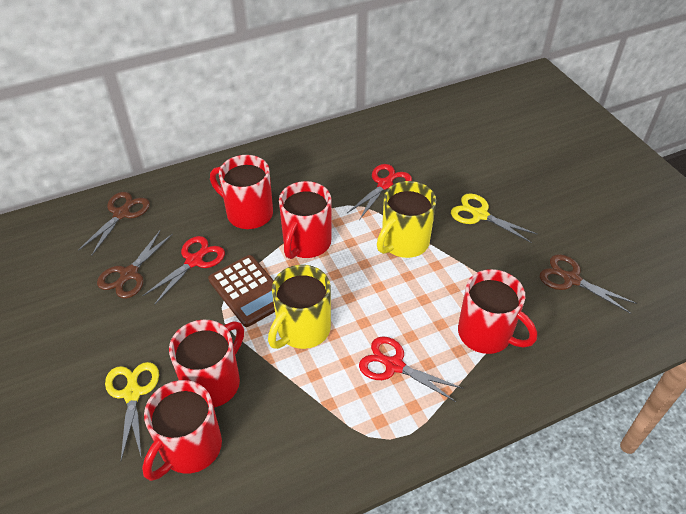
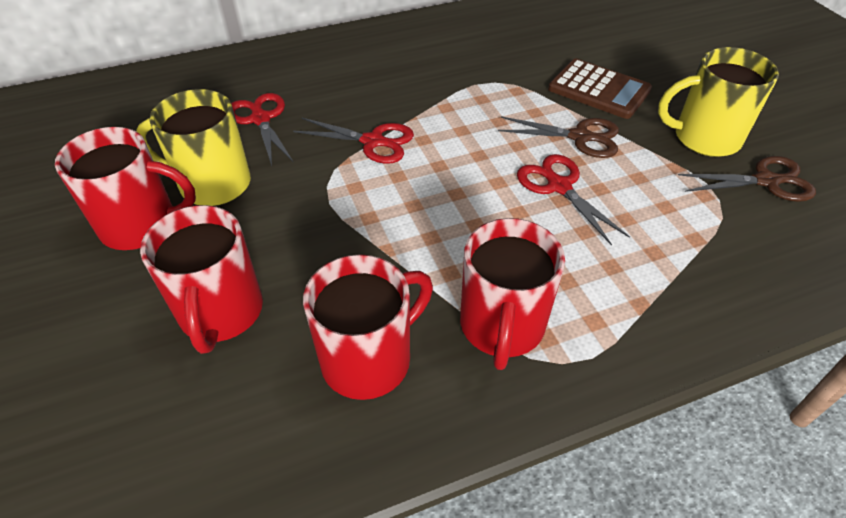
brown scissors: 3 -> 2
red mug: 5 -> 4
yellow scissors: 2 -> 0

